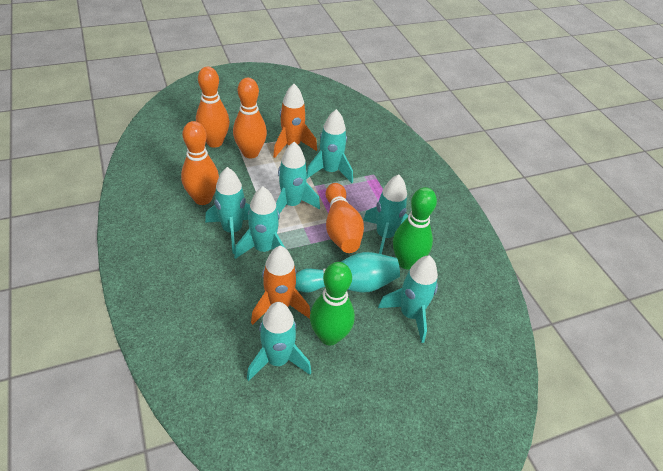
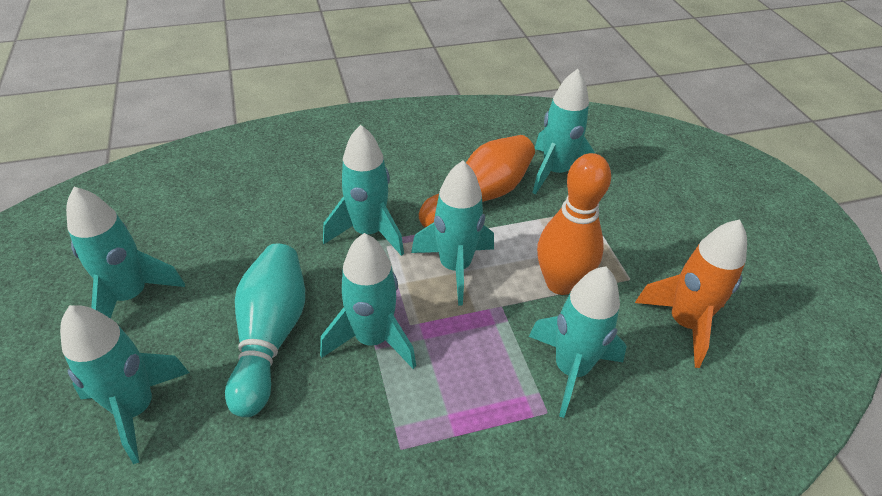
green bowling pin: 2 -> 0
orange bowling pin: 4 -> 2
orange rocket: 2 -> 1

